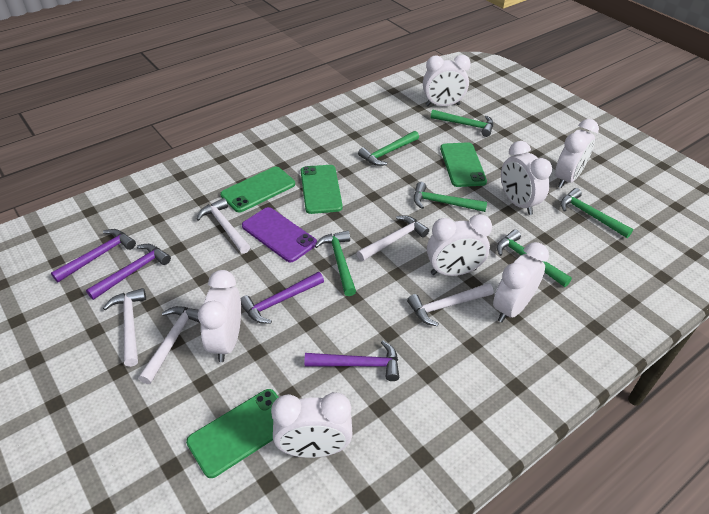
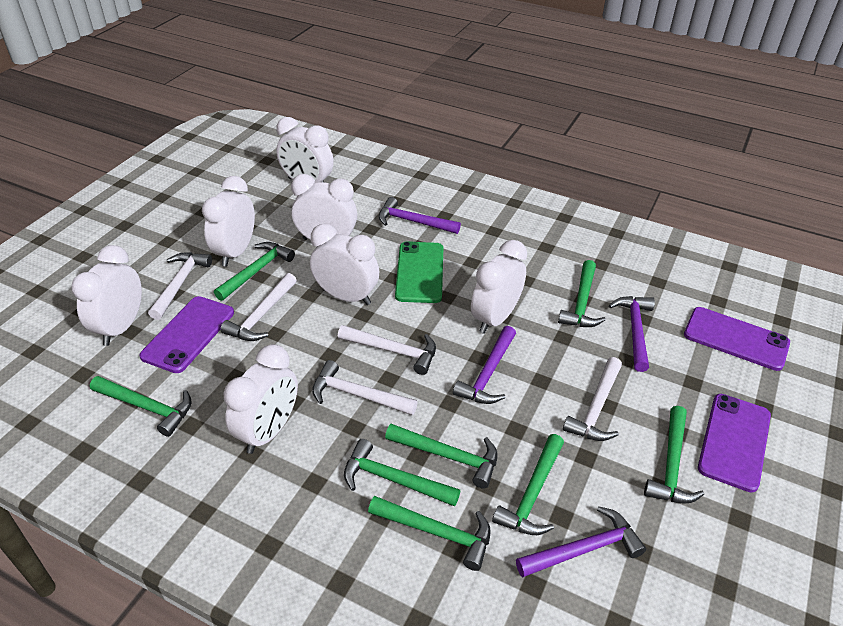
green hammer: 6 -> 8
green phone: 4 -> 1
purple phone: 1 -> 3

